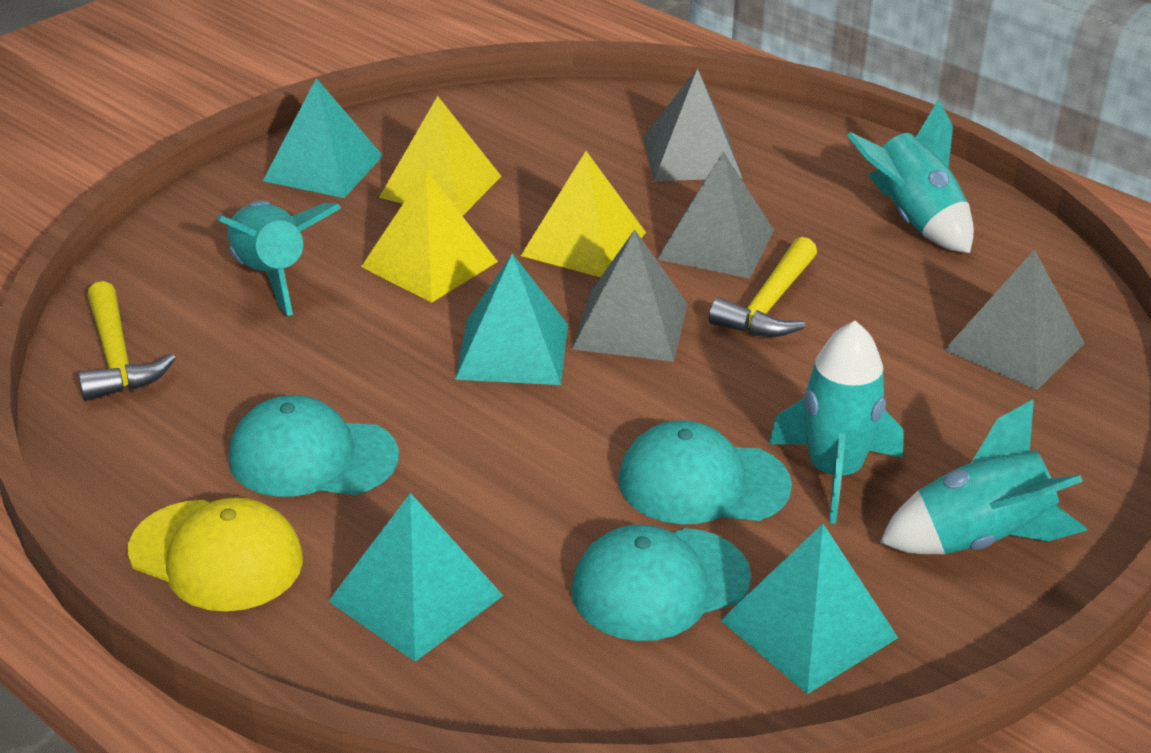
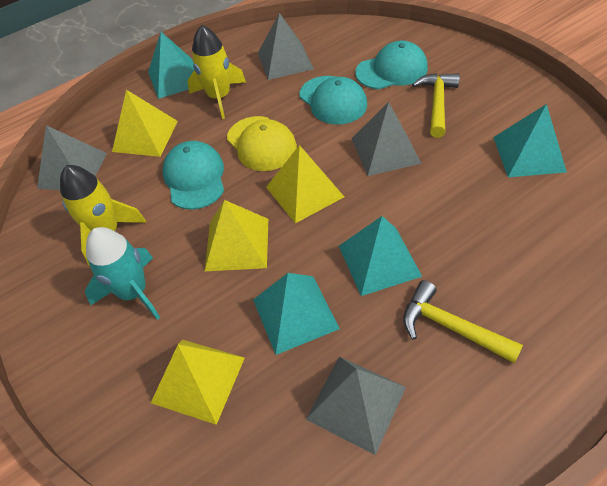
turquoise rocket: 4 -> 1
yellow pyramid: 3 -> 4
yellow rocket: 0 -> 2

